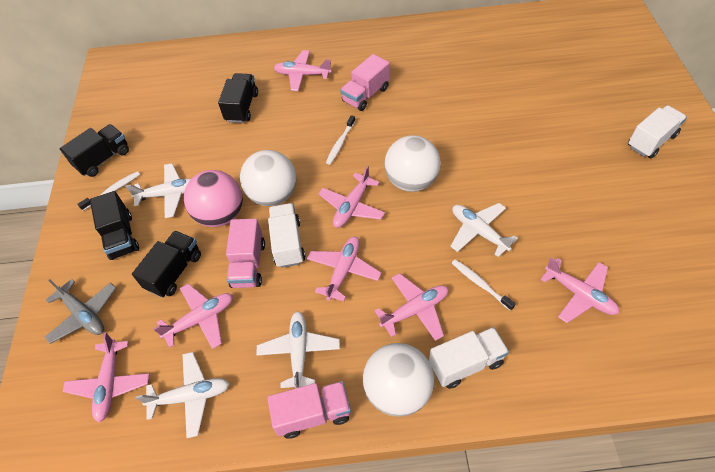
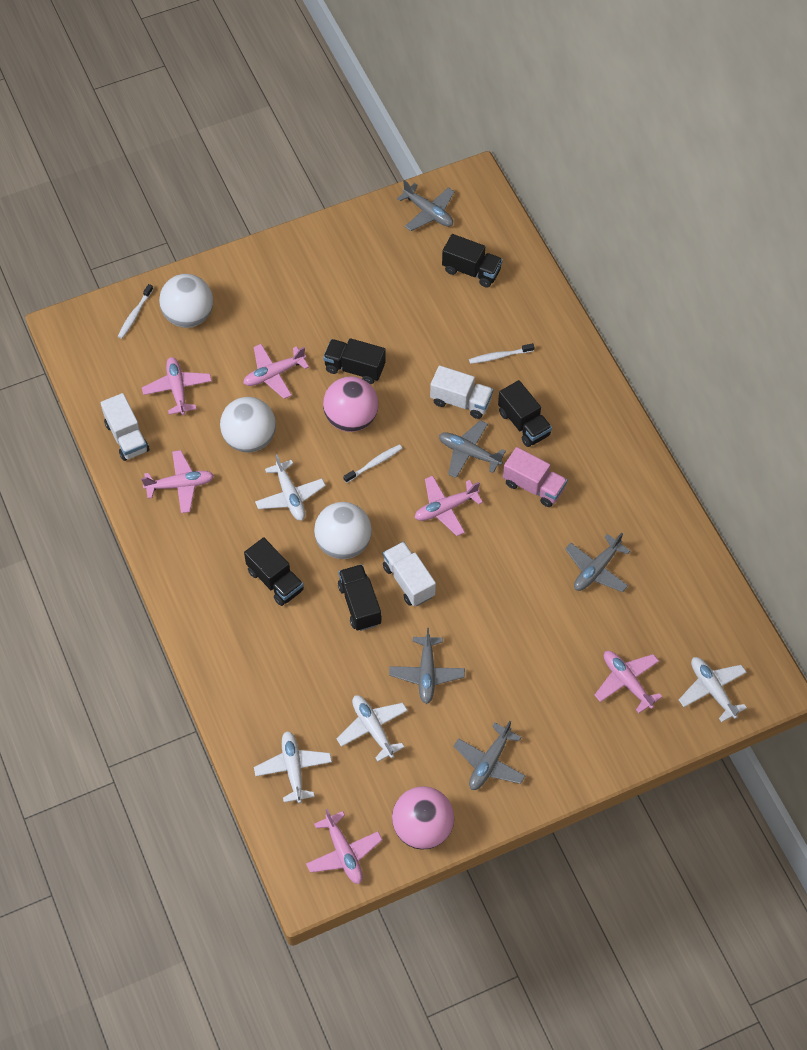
black truck: 4 -> 5
grey plane: 1 -> 5
pink ball: 1 -> 2
pink plane: 7 -> 6
pink truck: 3 -> 1

